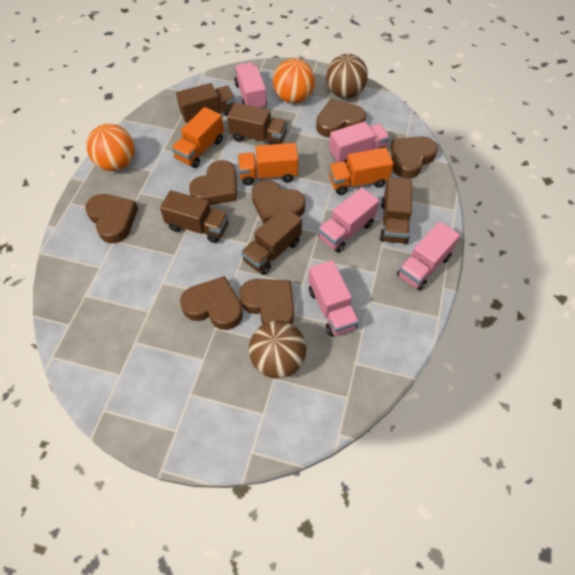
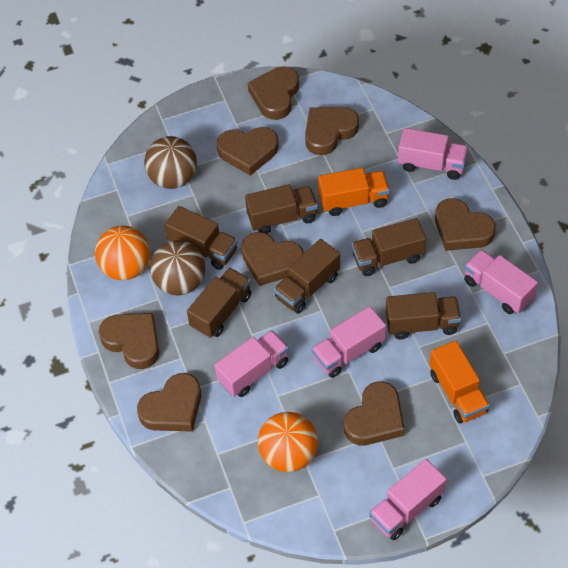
brown heart: 7 -> 8
brown truck: 5 -> 6
orange truck: 3 -> 2

